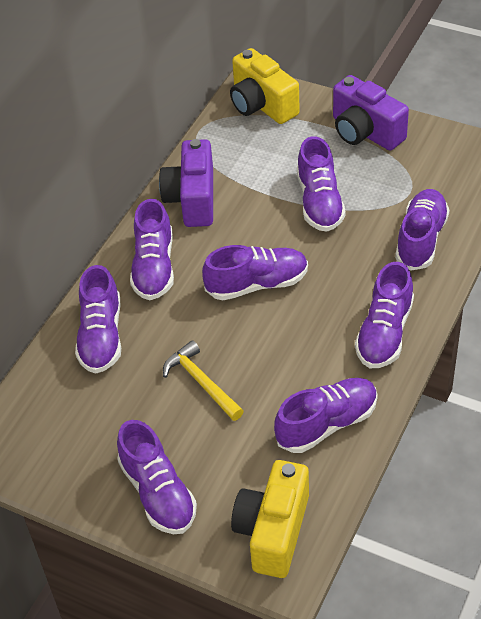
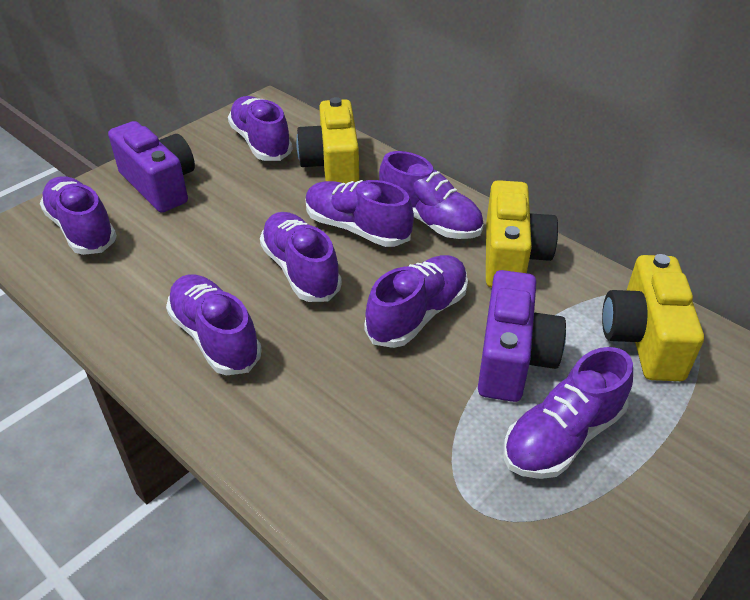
yellow camera: 2 -> 3
yellow hammer: 1 -> 0

